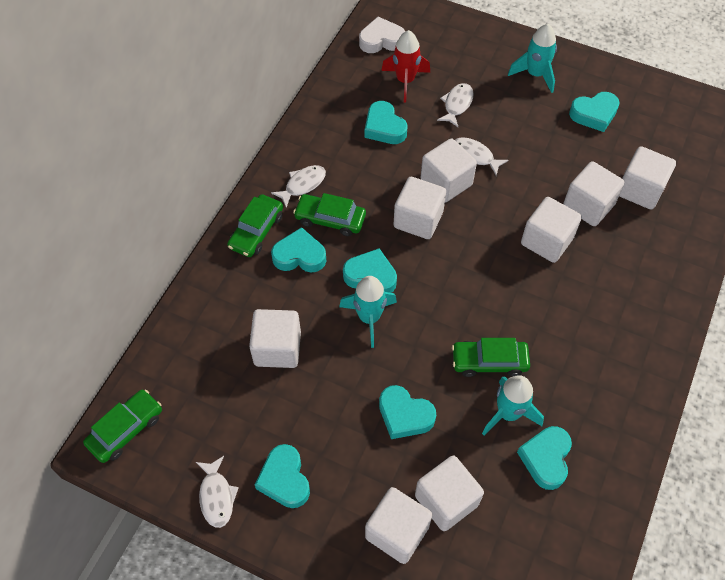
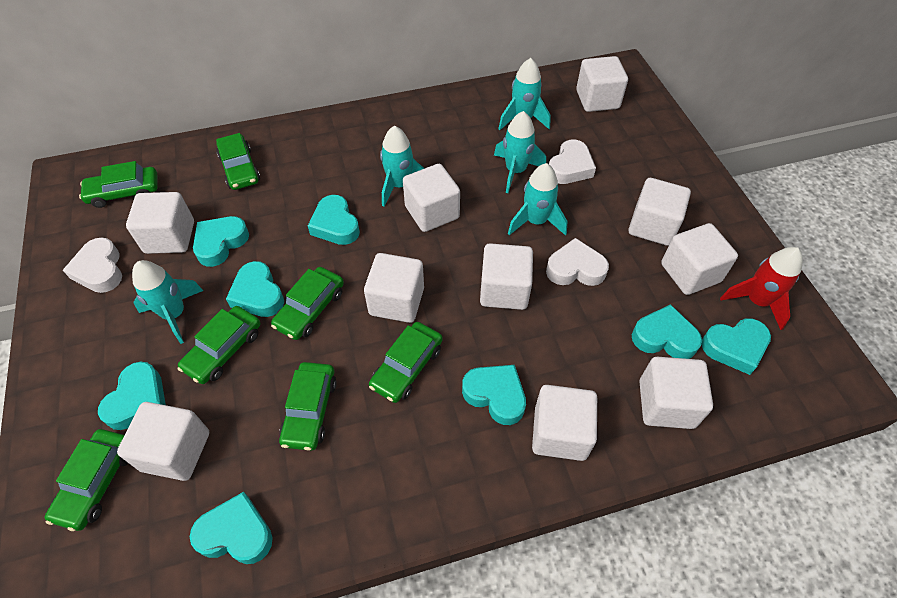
green car: 4 -> 7
turquoise heart: 7 -> 8
turquoise rocket: 3 -> 5
white cube: 8 -> 10
white fish: 4 -> 0
white heart: 1 -> 3

